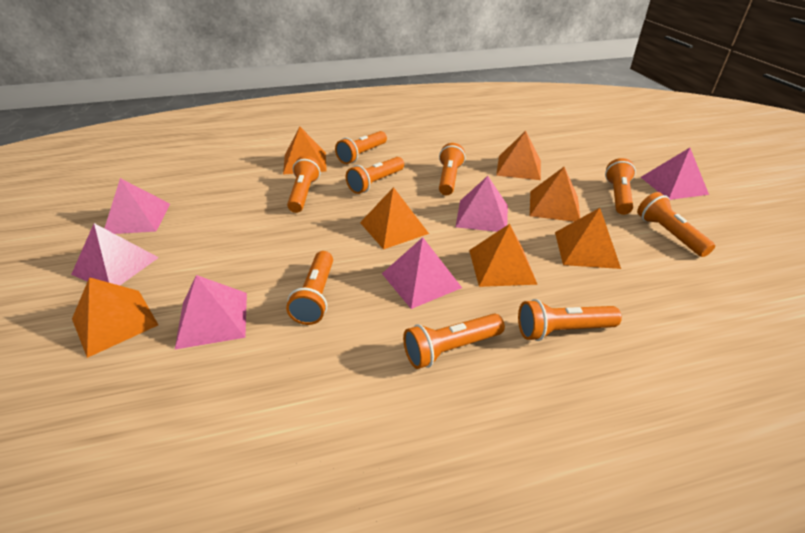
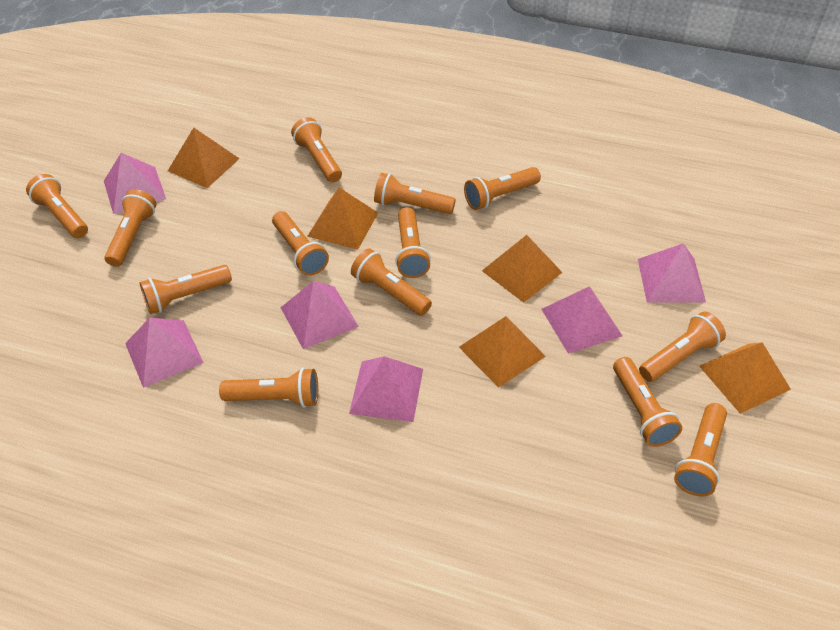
orange flashlight: 9 -> 13
orange pyramid: 7 -> 5

